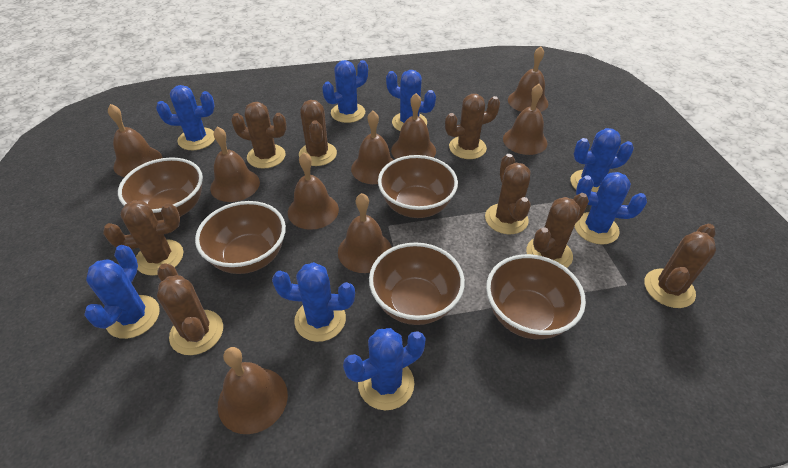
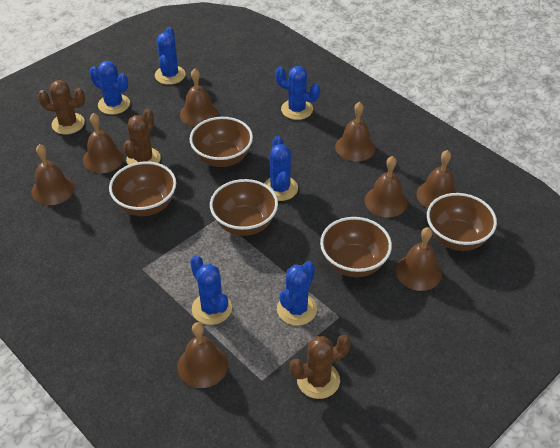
blue cactus: 8 -> 6
brown bell: 9 -> 8
brown cactus: 8 -> 3

